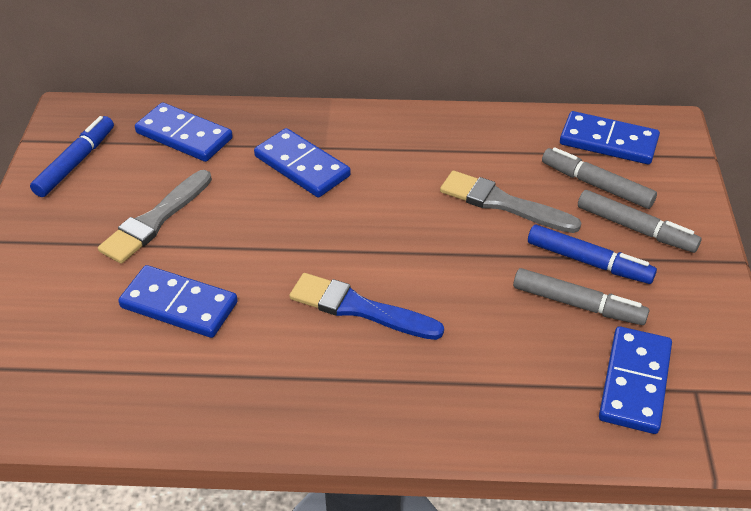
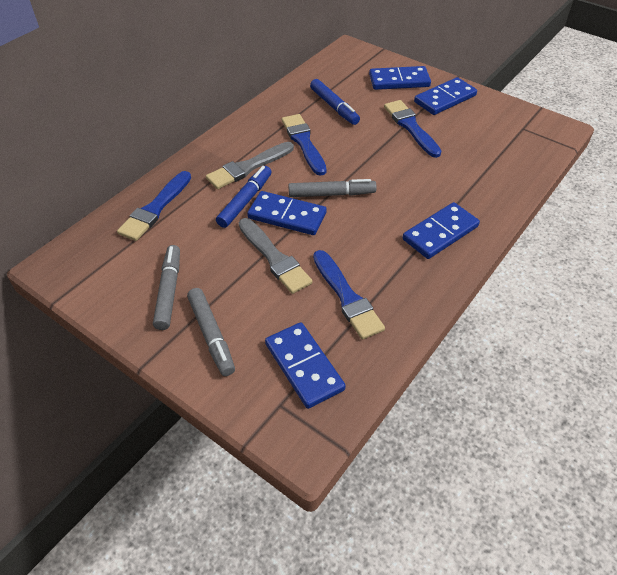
blue brush: 1 -> 4

